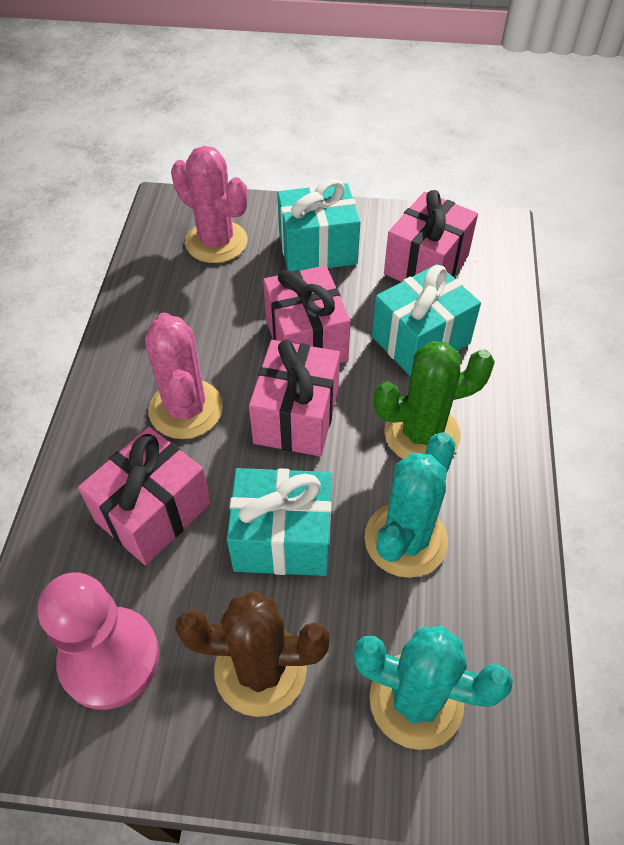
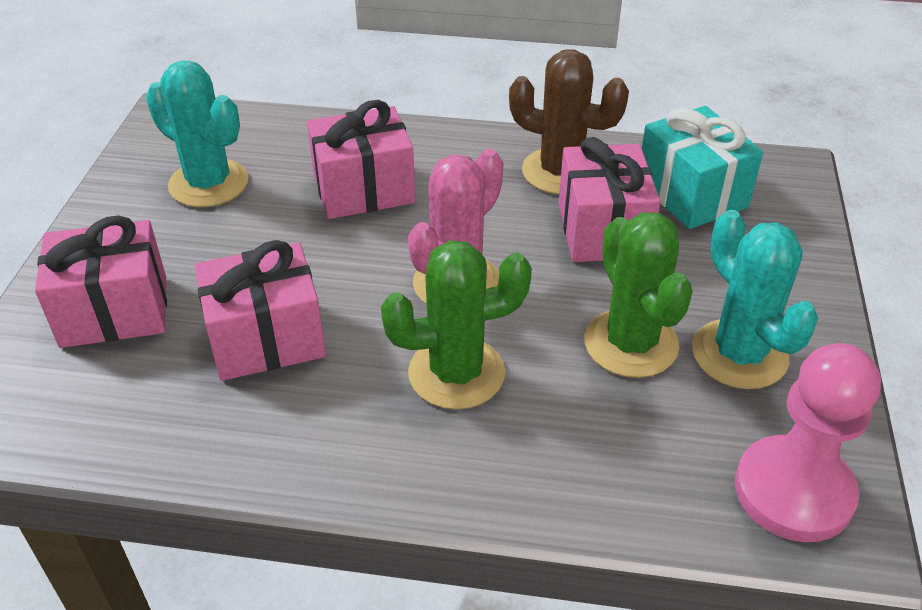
green cactus: 1 -> 2
pink cactus: 2 -> 1
turquoise gift: 3 -> 1

